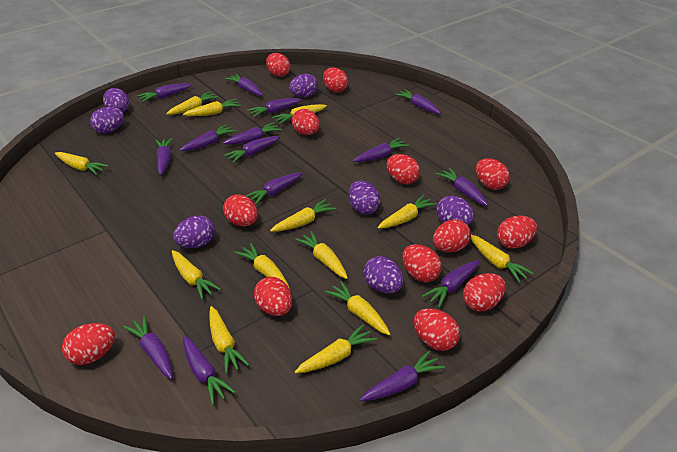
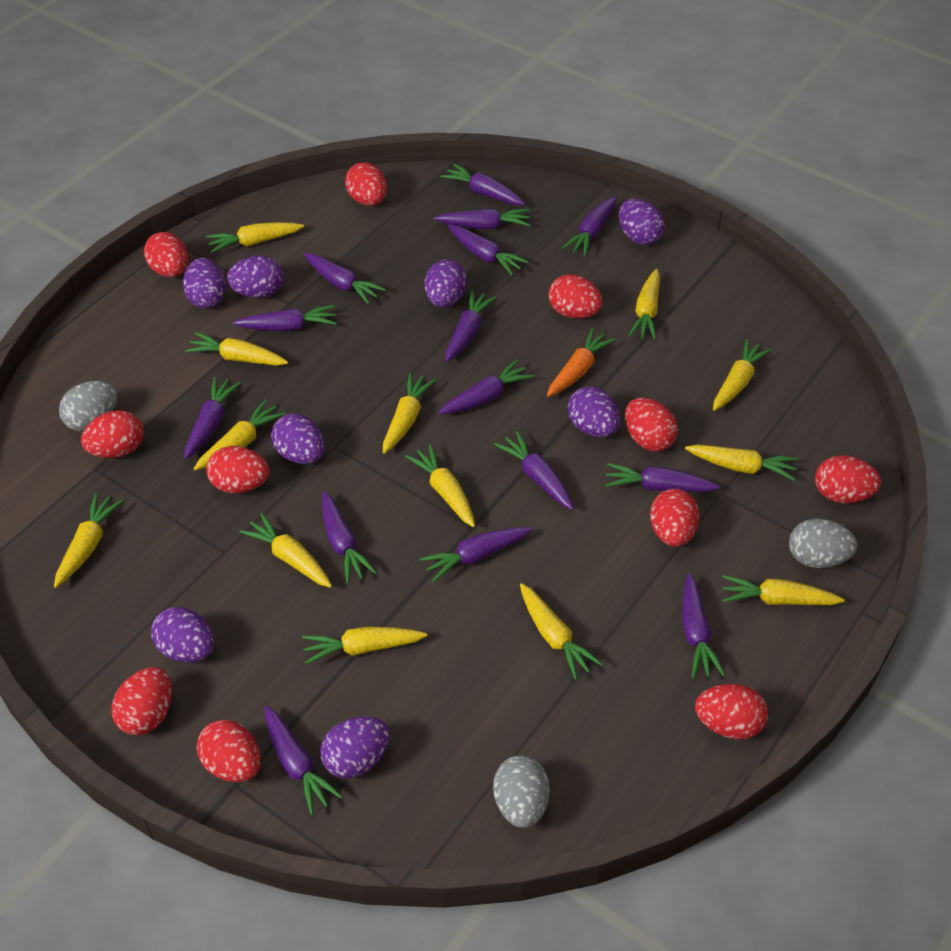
grey egg: 0 -> 3
orange carrot: 0 -> 1
purple egg: 7 -> 8
red egg: 13 -> 11

